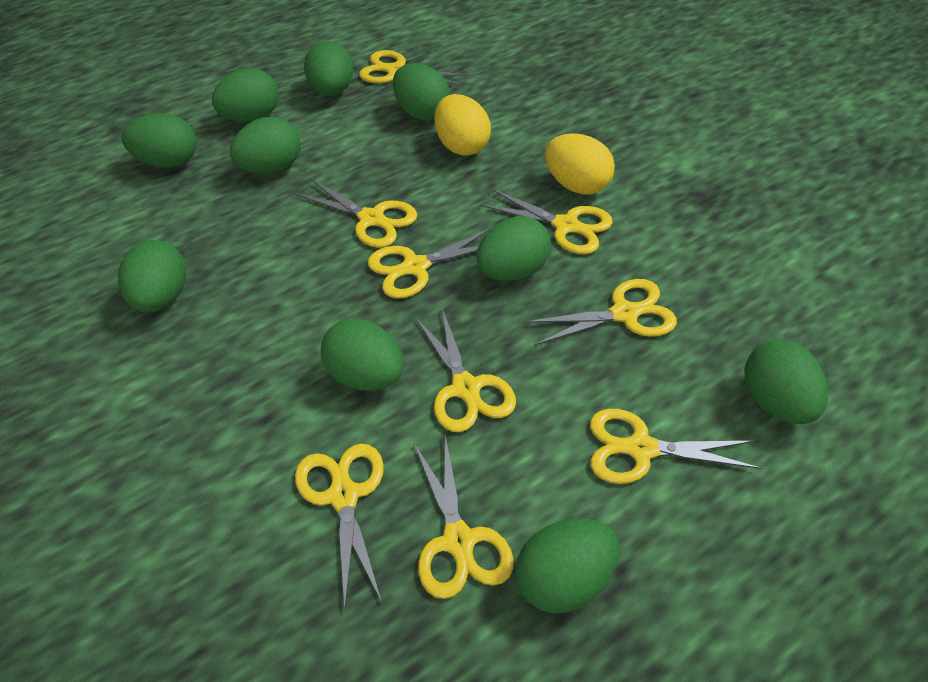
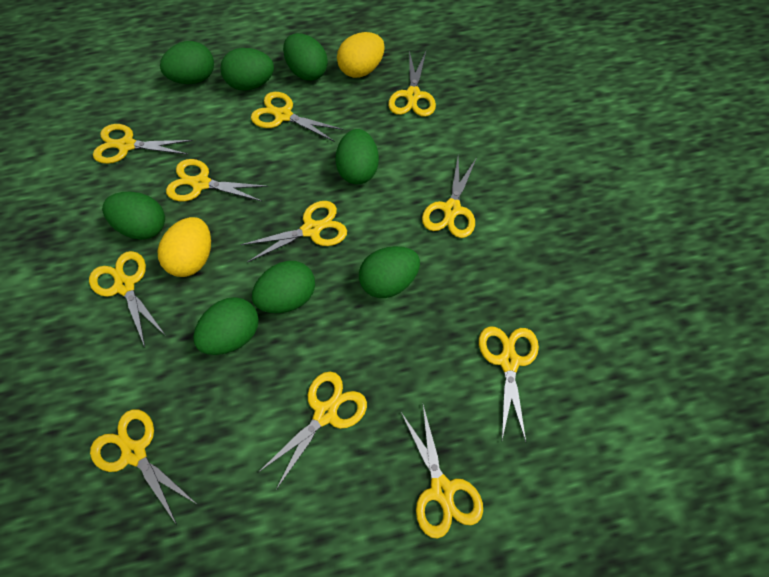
green egg: 10 -> 8
yellow scissors: 9 -> 11

